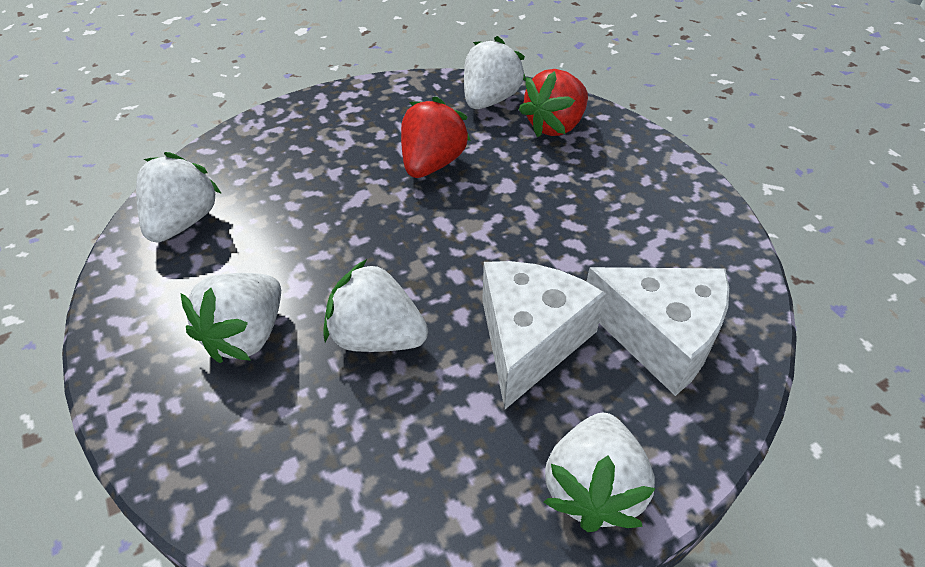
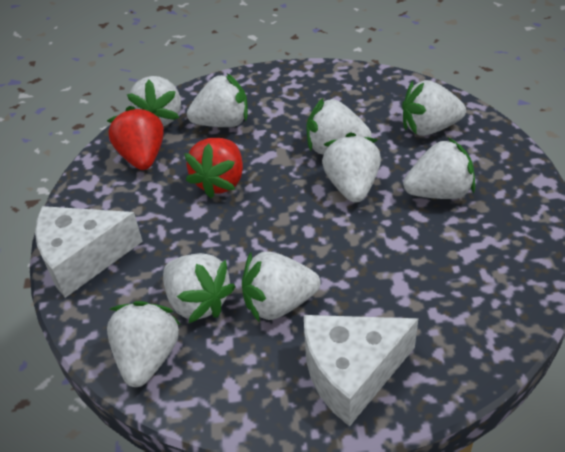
white strawberry: 5 -> 9

